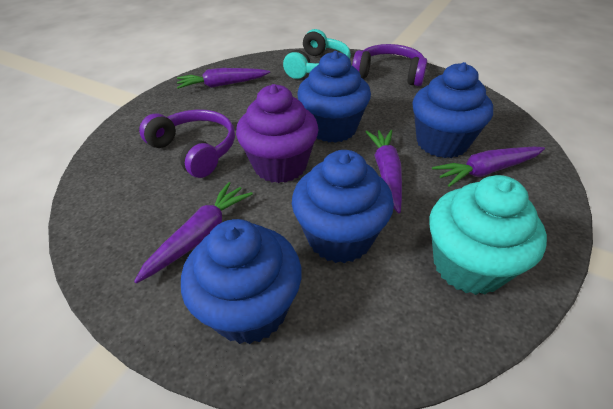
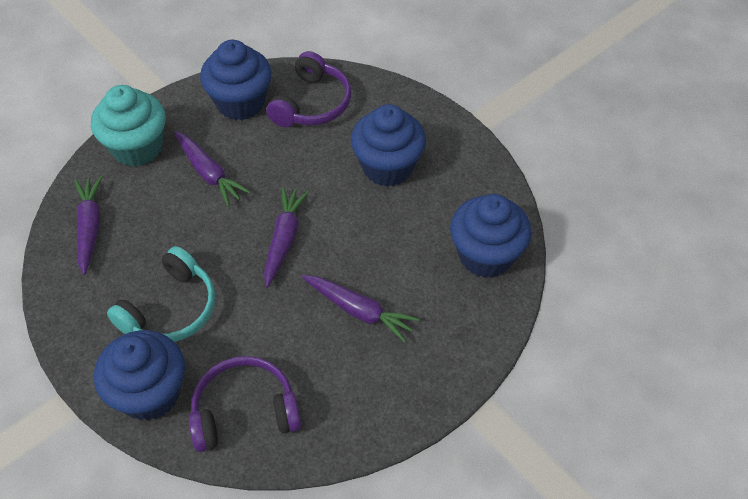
purple cupcake: 1 -> 0

